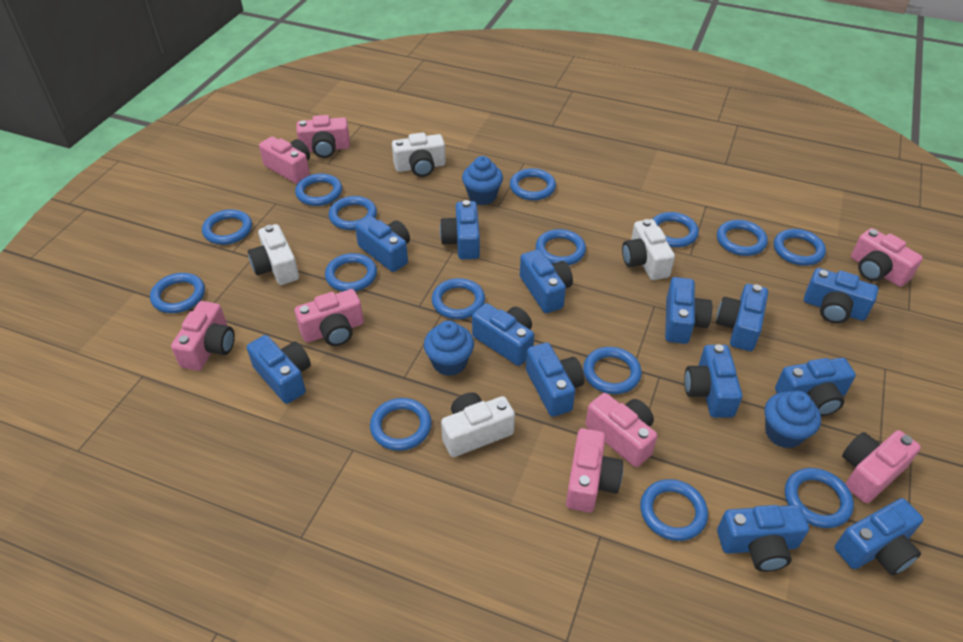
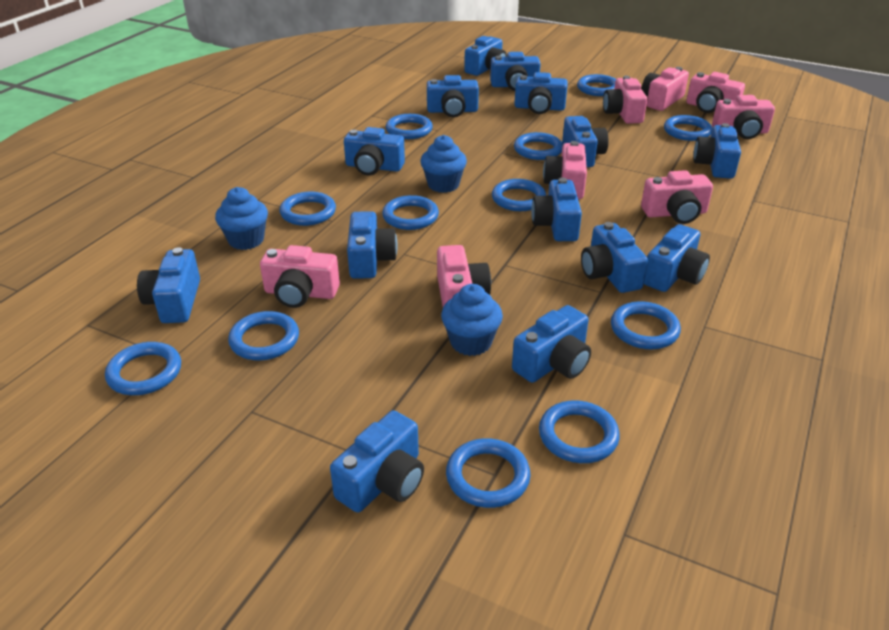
blue camera: 13 -> 14
blue ring: 15 -> 12
white camera: 4 -> 0

